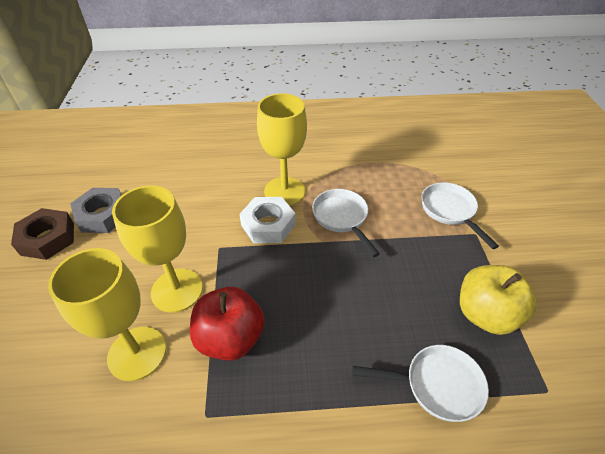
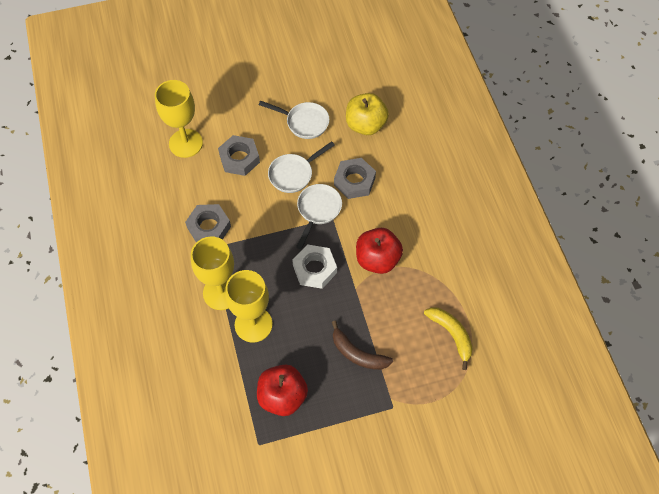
brown banana: 0 -> 1
brown nut: 1 -> 0
grey nut: 1 -> 3
red apple: 1 -> 2
yellow banana: 0 -> 1

